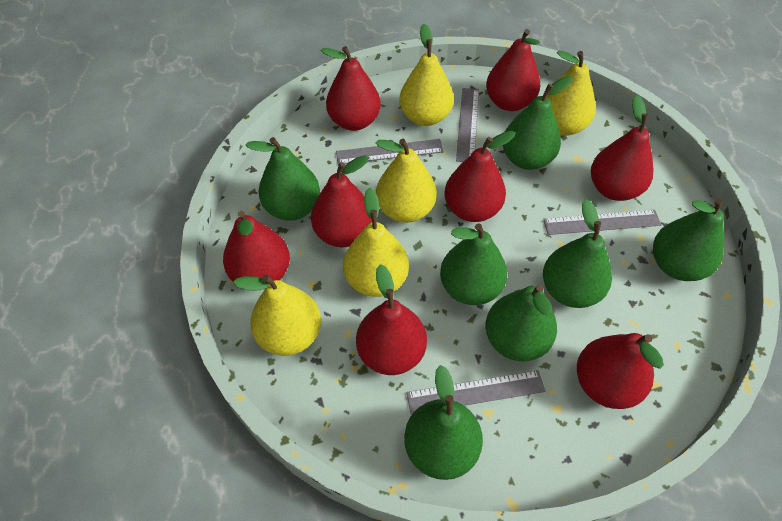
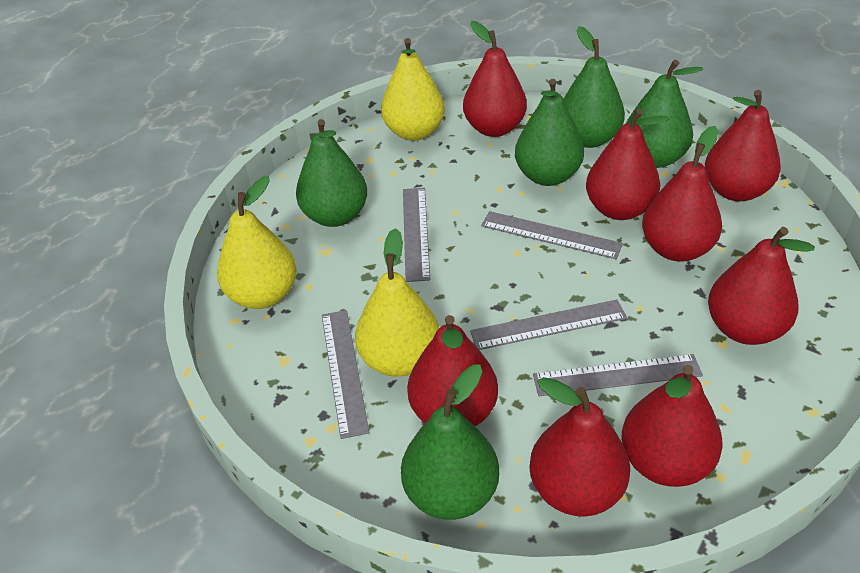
green pear: 7 -> 5
grey ruler: 4 -> 5
yellow pear: 5 -> 3

